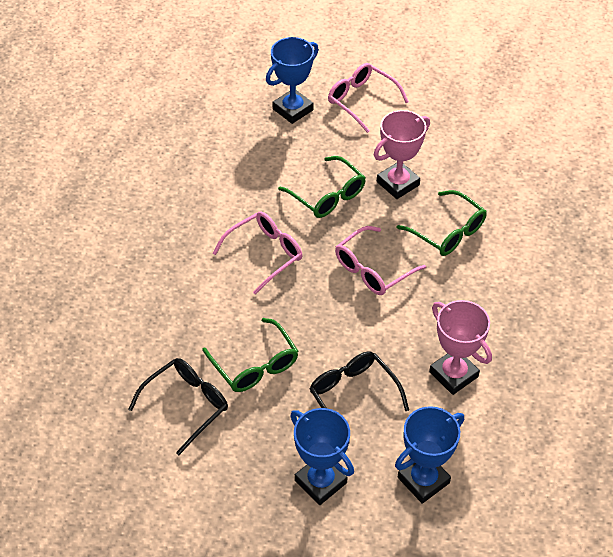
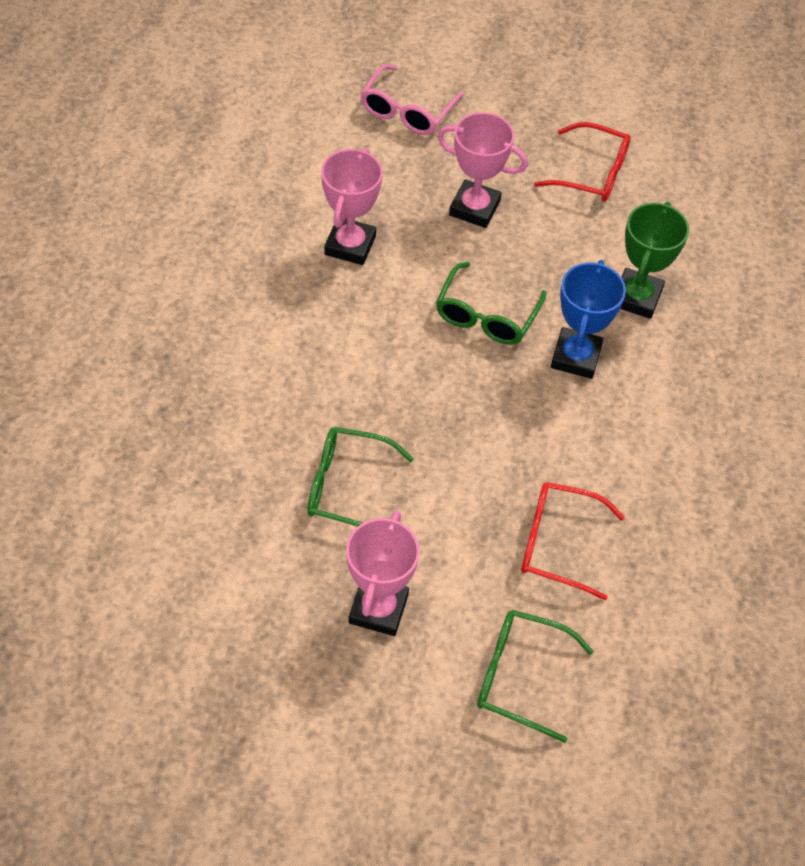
black glasses: 2 -> 0
blue trophy: 3 -> 1
green trophy: 0 -> 1
pink glasses: 3 -> 1
pink trophy: 2 -> 3
red glasses: 0 -> 2

